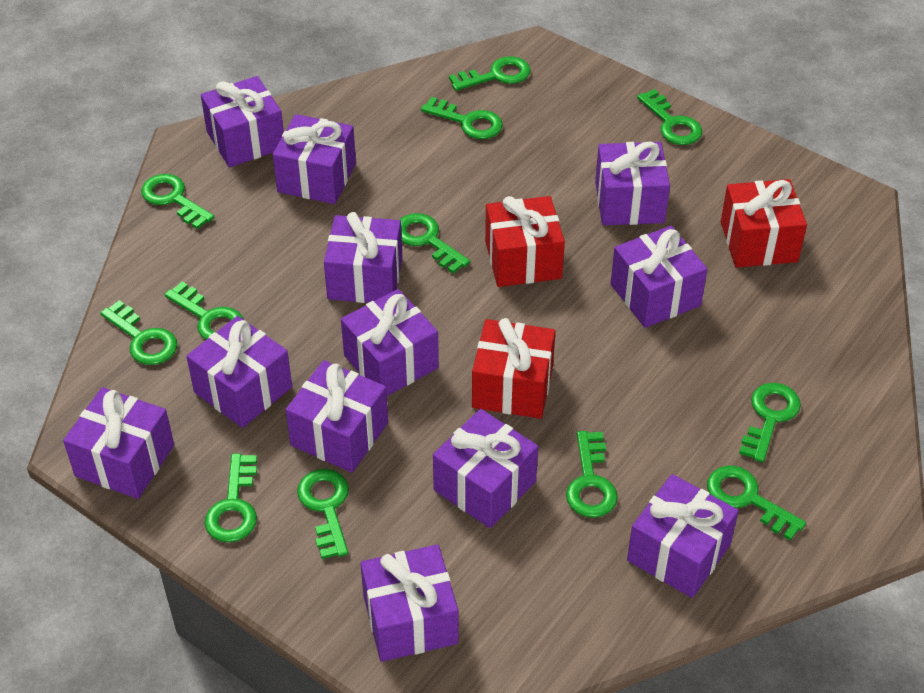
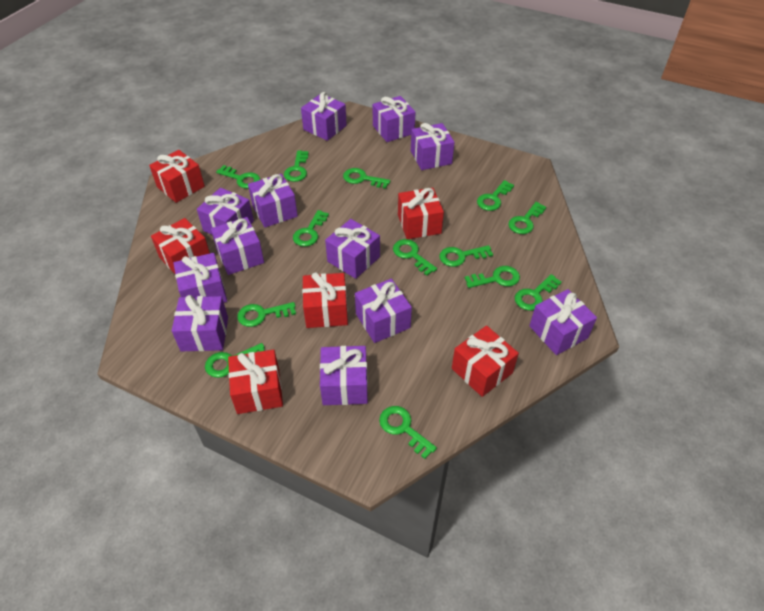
green key: 12 -> 13
red gift: 3 -> 6

